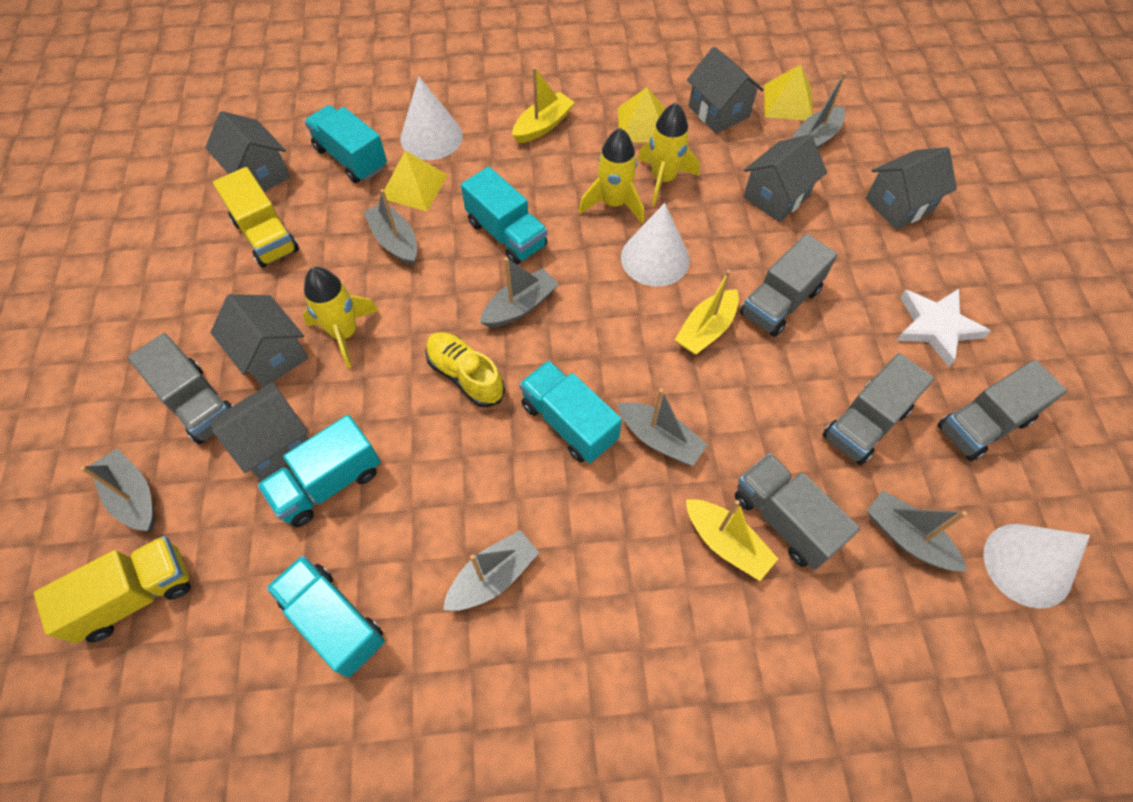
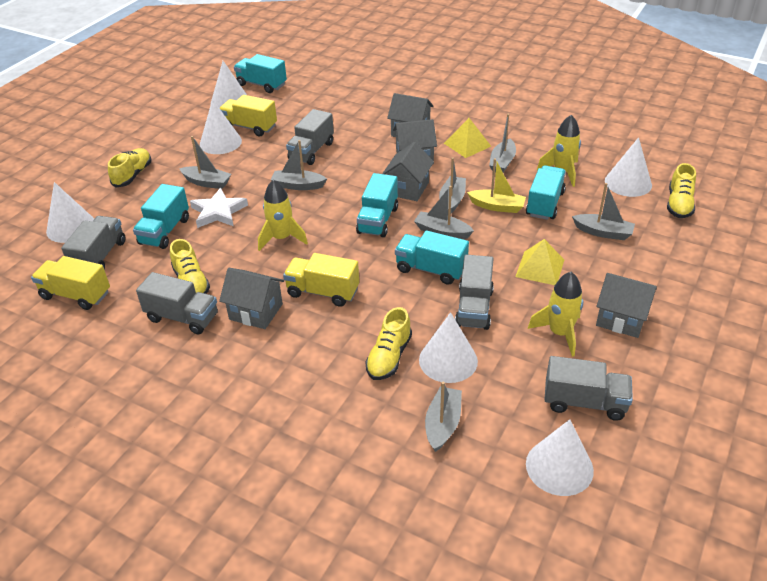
grey house: 6 -> 5
white cone: 3 -> 6
yellow boat: 3 -> 1
yellow pyramid: 3 -> 2
yellow shoe: 1 -> 4
yellow truck: 2 -> 3

